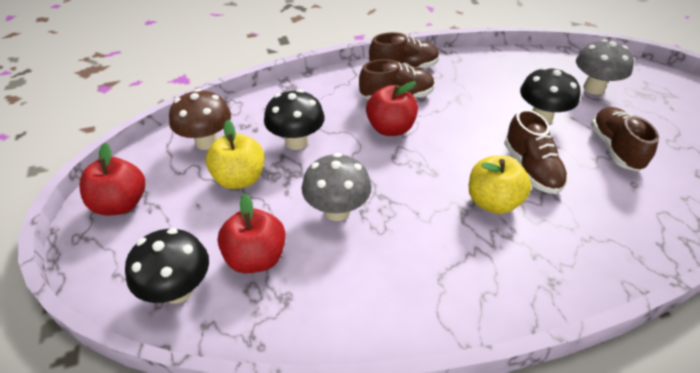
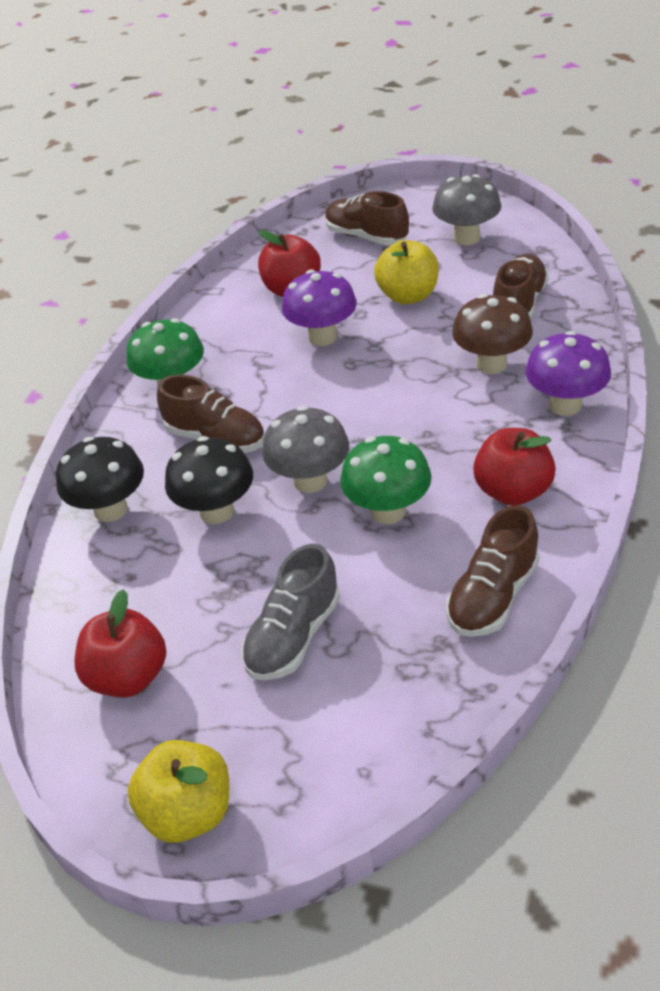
black mushroom: 3 -> 2
green mushroom: 0 -> 2
grey shoe: 0 -> 1
purple mushroom: 0 -> 2

